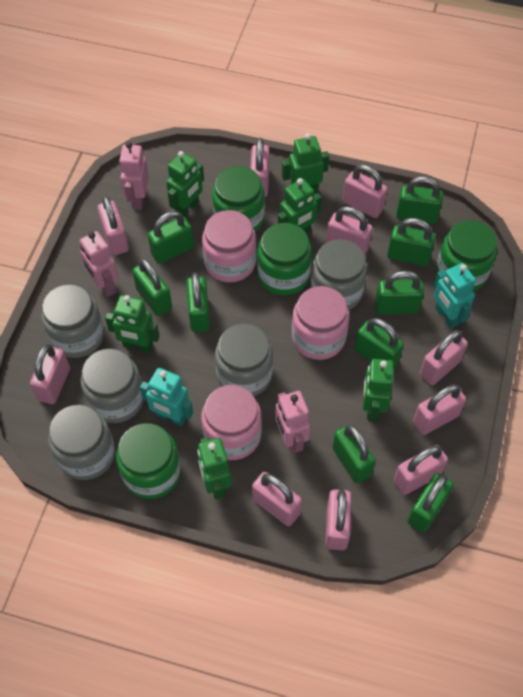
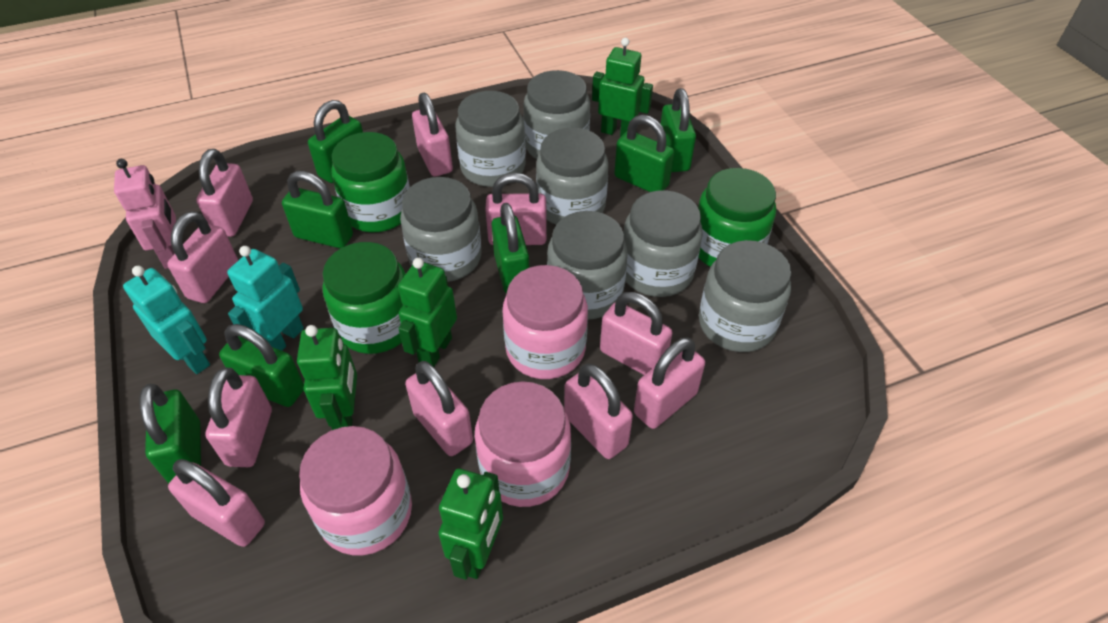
green jar: 4 -> 3
green padlock: 9 -> 7
green robot: 6 -> 4
grey jar: 5 -> 7
pink robot: 3 -> 1

